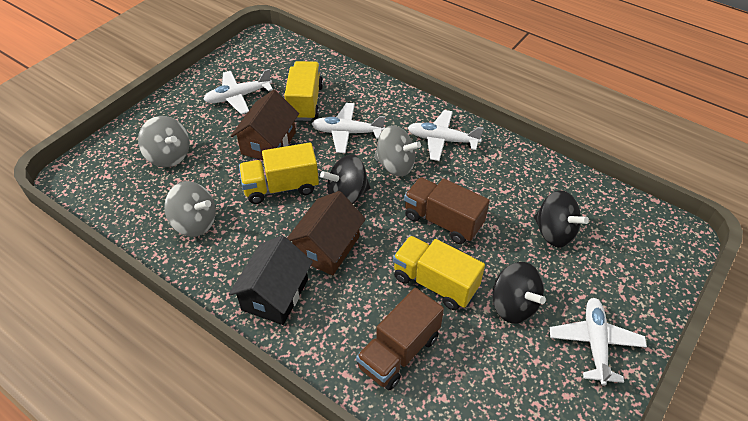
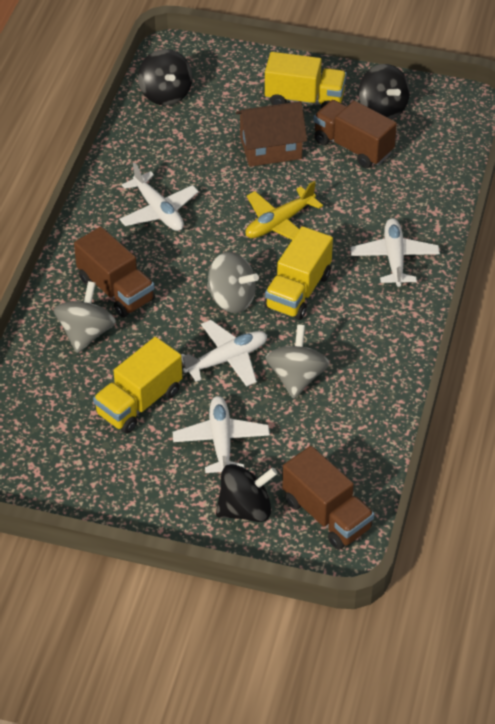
black house: 1 -> 0
brown house: 2 -> 1
brown truck: 2 -> 3
yellow plane: 0 -> 1

